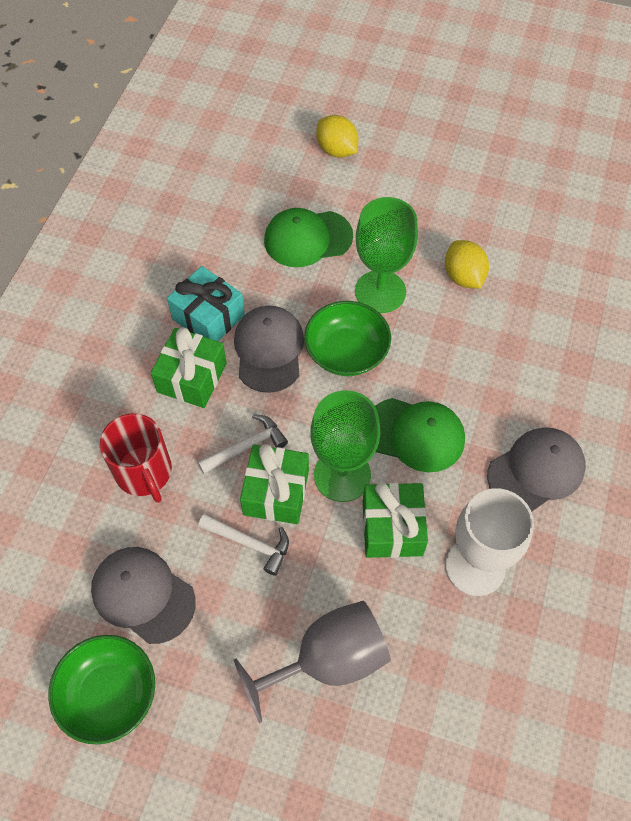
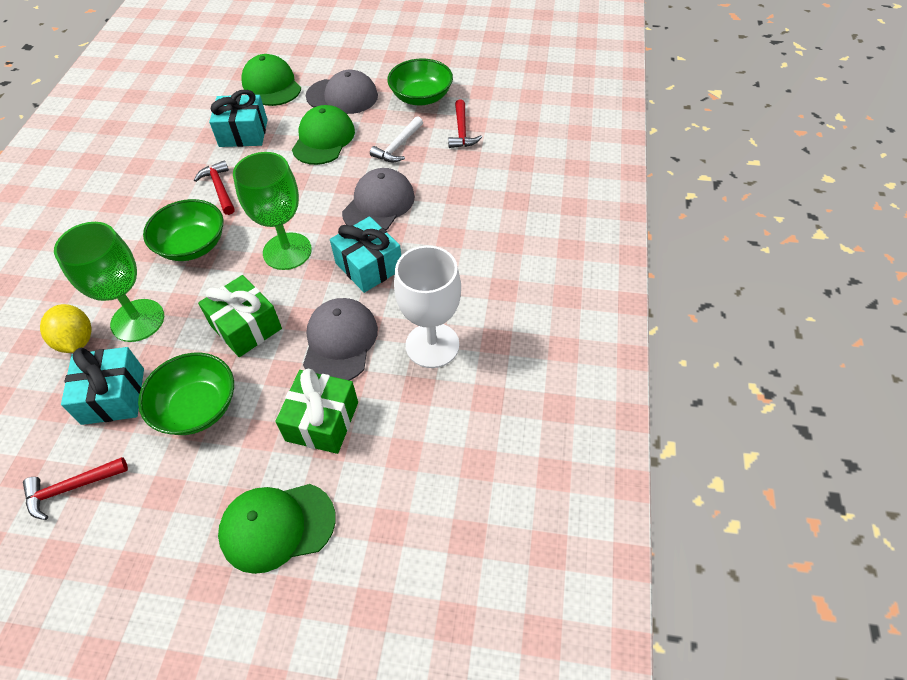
green bowl: 2 -> 3
green cap: 2 -> 3
green gift: 3 -> 2
grey goblet: 1 -> 0
red hammer: 0 -> 3
red mug: 1 -> 0
turquoise gift: 1 -> 3
white hammer: 2 -> 1
yellow lemon: 2 -> 1

